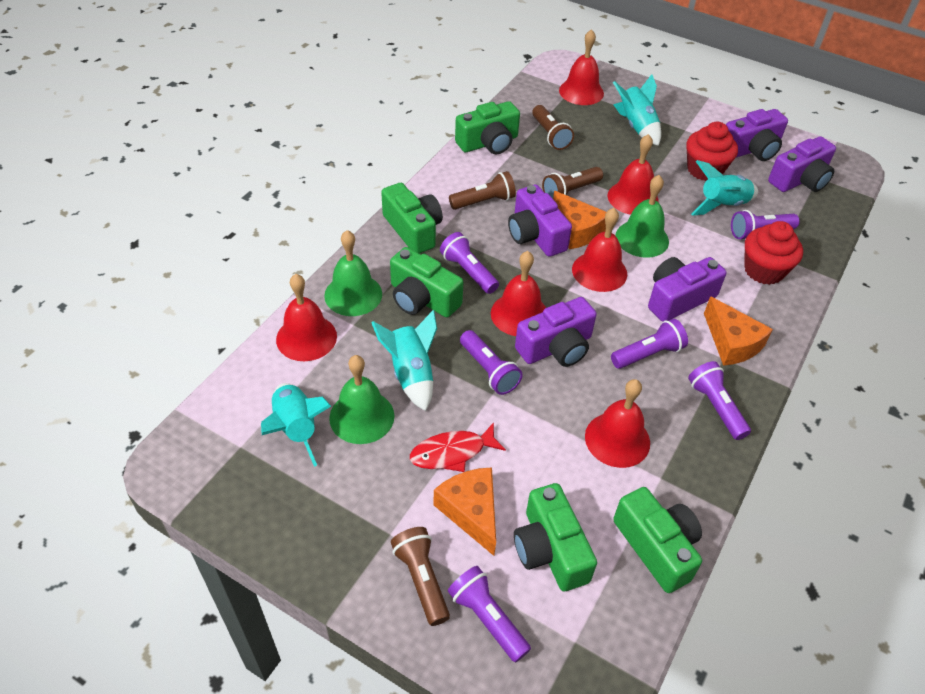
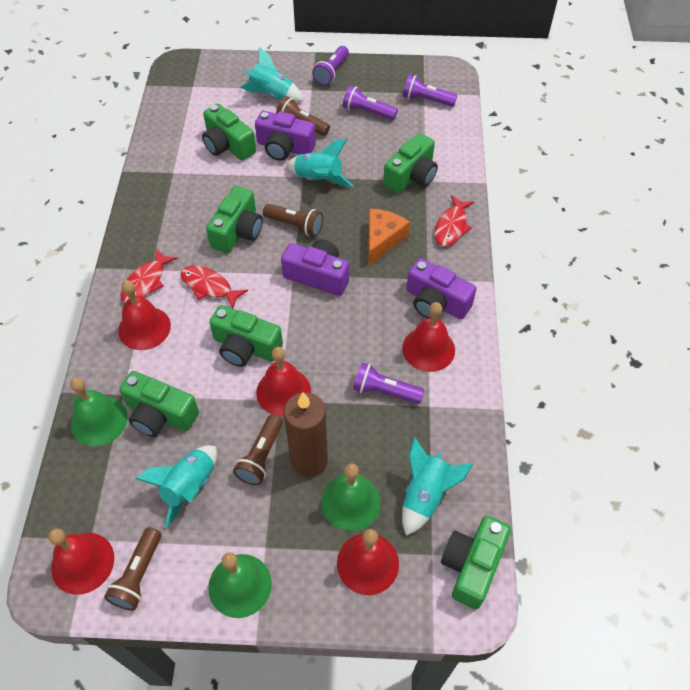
brown candle: 0 -> 1
green camera: 5 -> 6
orange cheese: 3 -> 1
purple camera: 5 -> 3
purple flashlight: 6 -> 4
red bell: 6 -> 5
red cupcake: 2 -> 0
red fish: 1 -> 3

